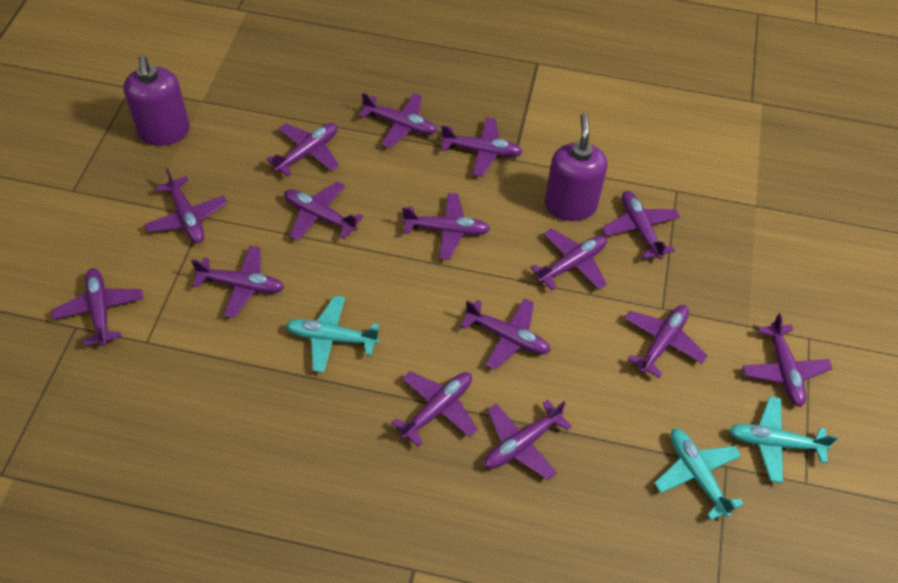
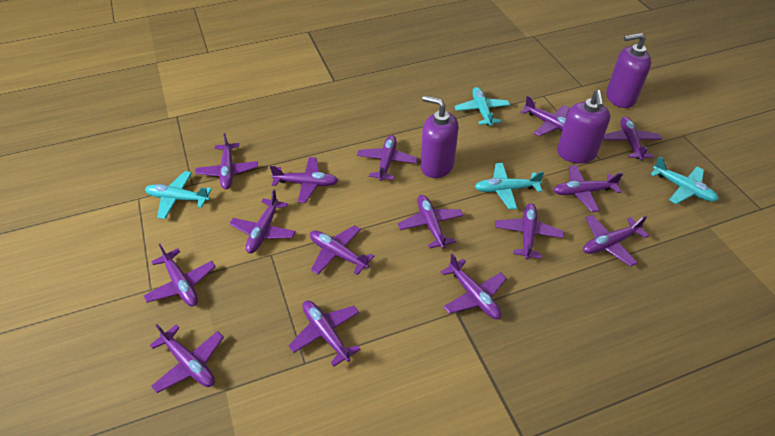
purple soap dispenser: 2 -> 3
turquoise plane: 3 -> 4

